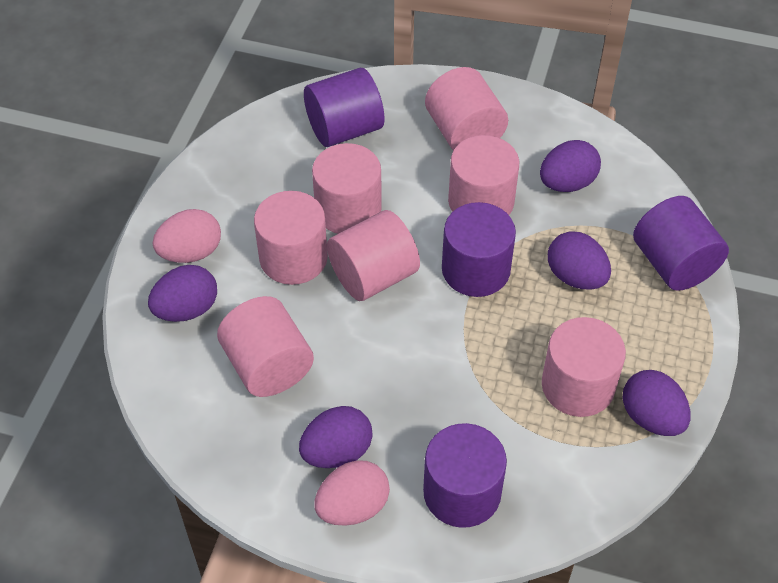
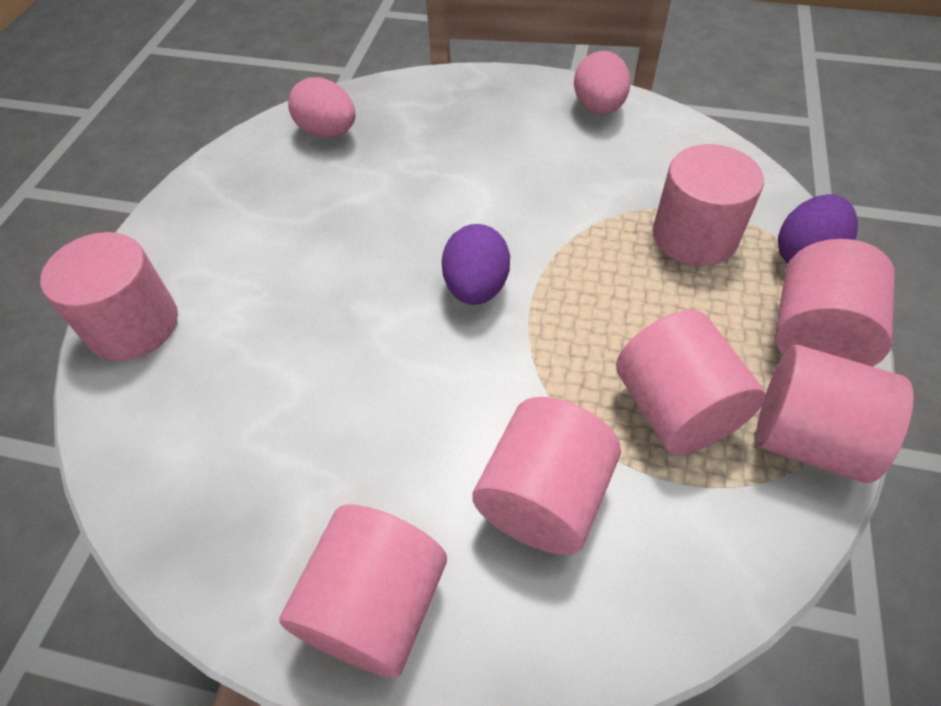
purple cylinder: 4 -> 0
purple egg: 5 -> 2

